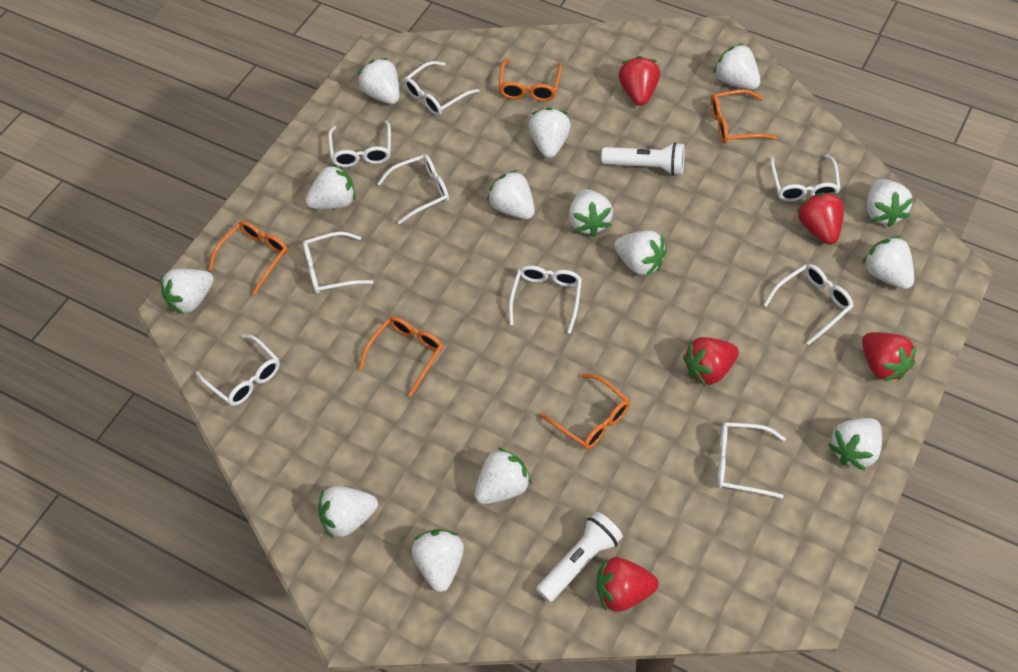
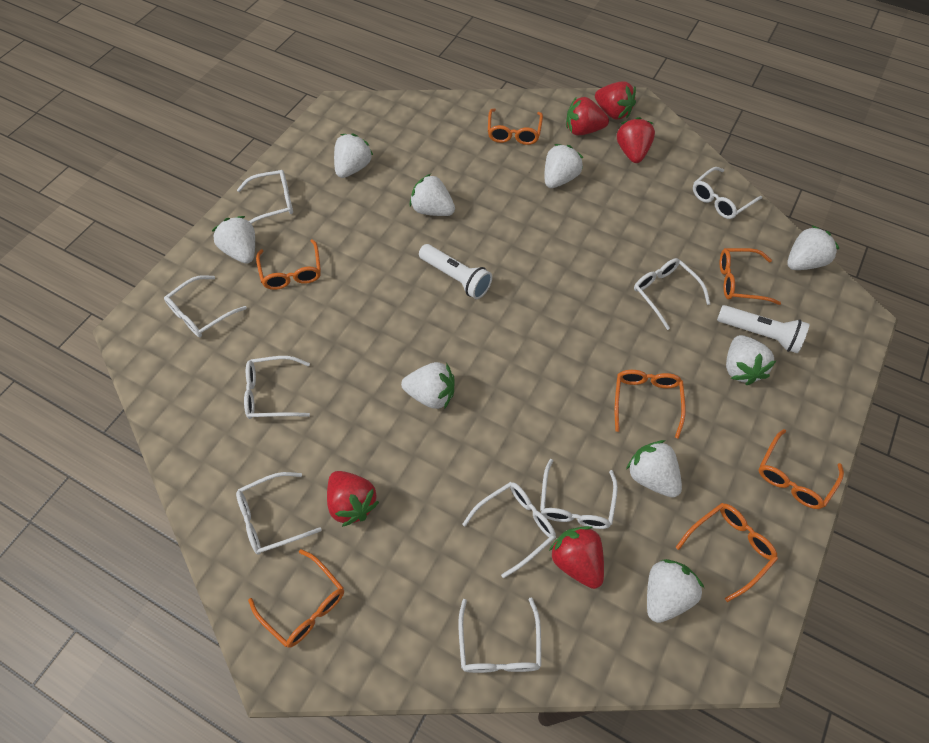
orange glasses: 5 -> 7
white strawberry: 14 -> 9

